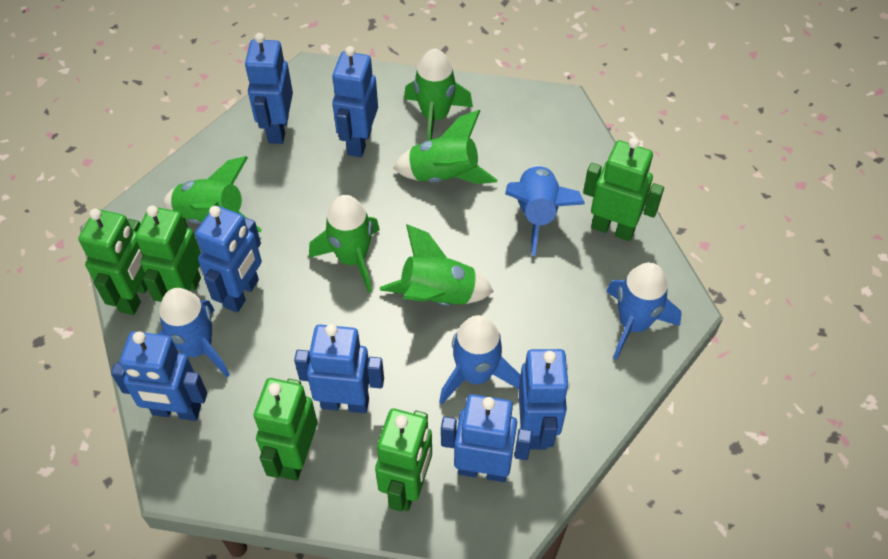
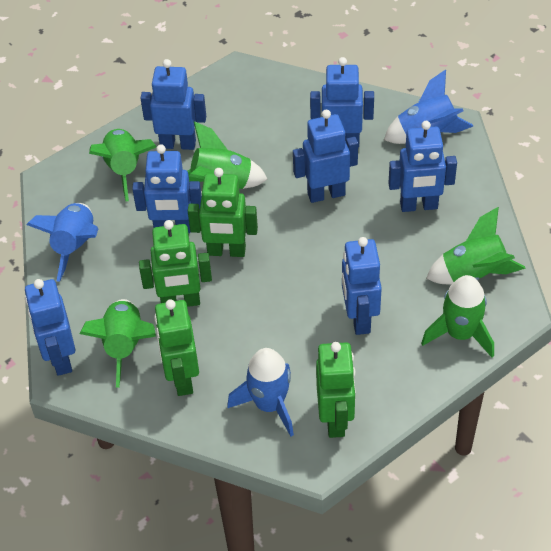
blue rocket: 4 -> 3
green robot: 5 -> 4

